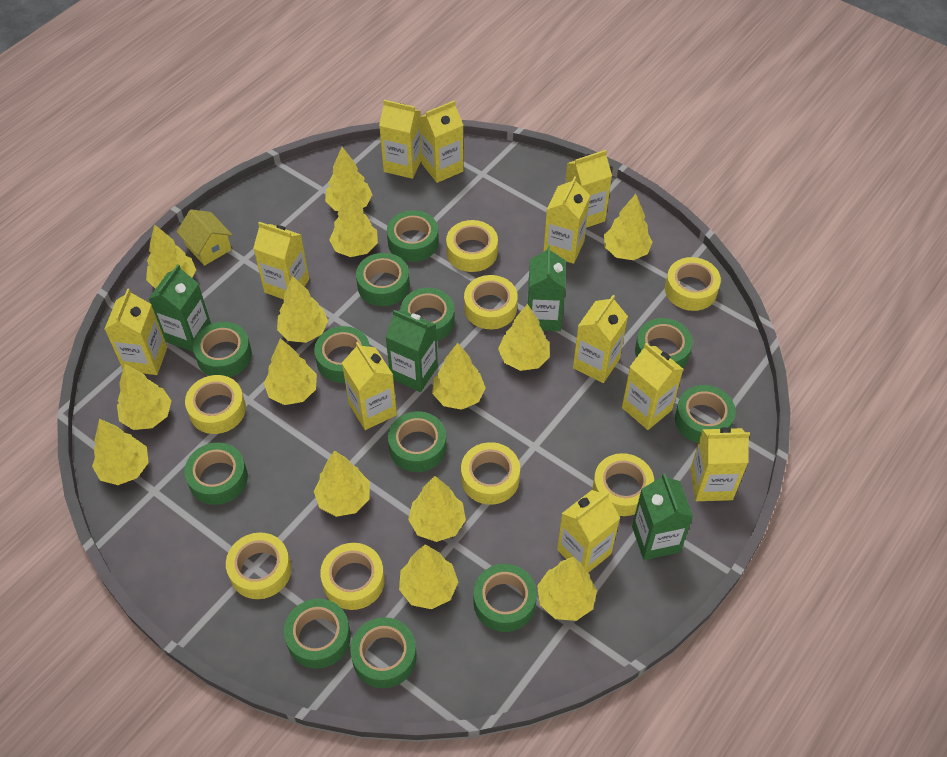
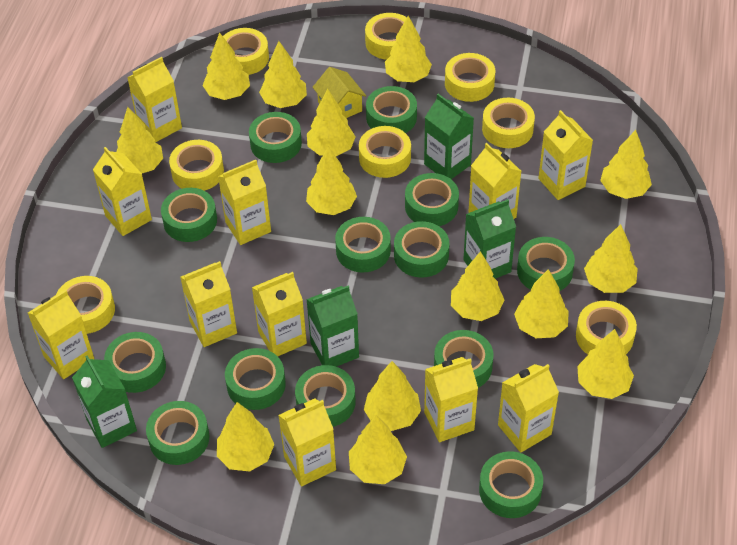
green tape: 12 -> 13

